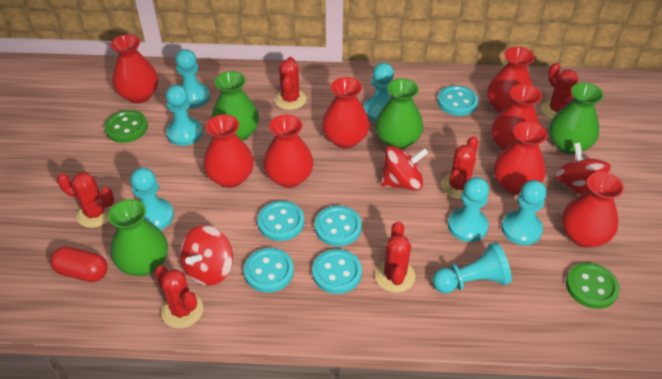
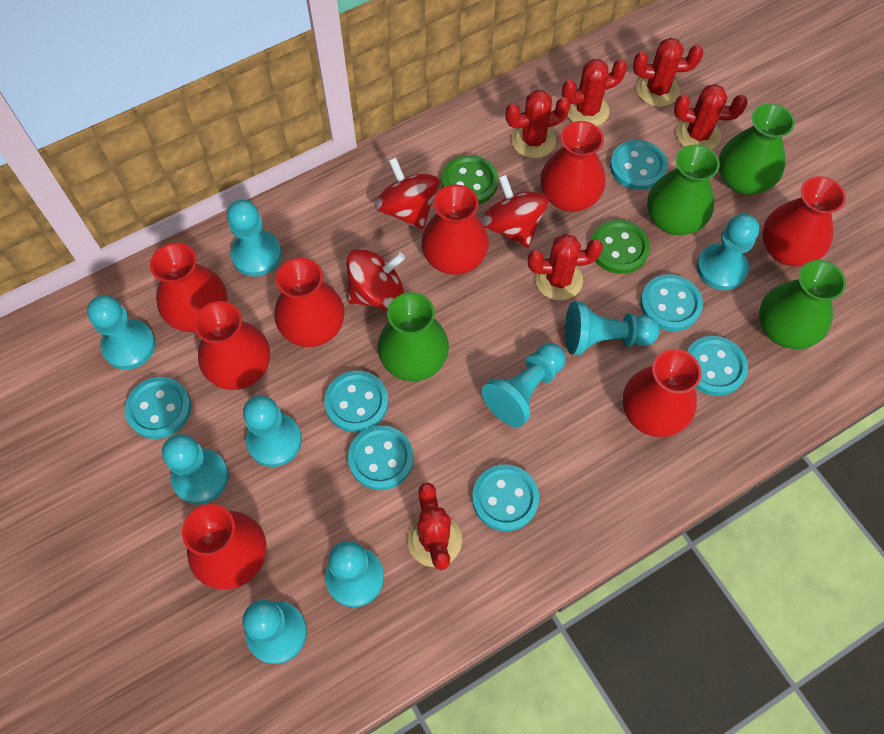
red capsule: 1 -> 0
turquoise button: 5 -> 7
turquoise pawn: 7 -> 9

